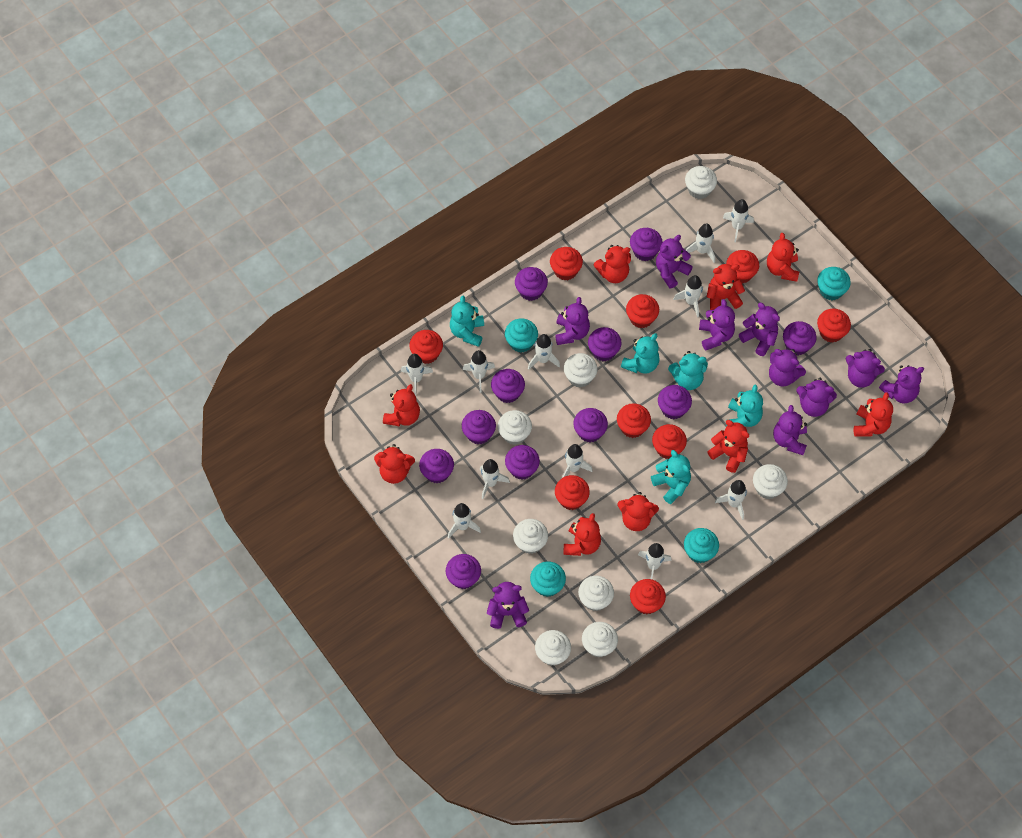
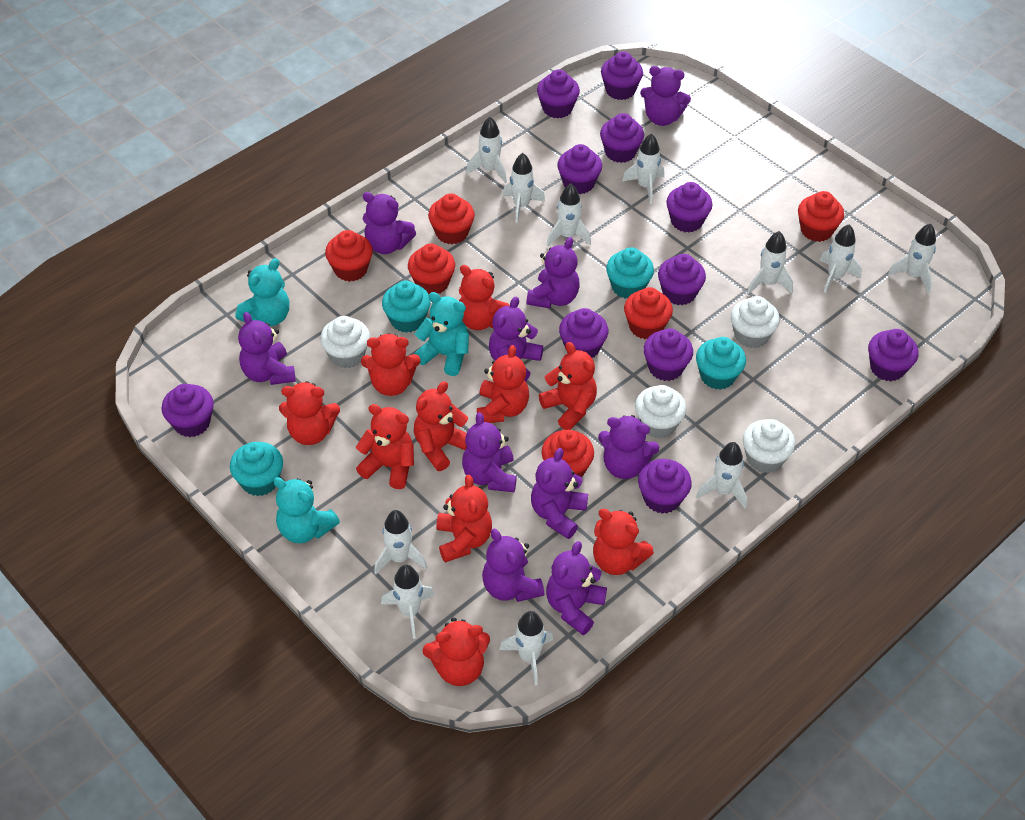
red cupcake: 9 -> 6
red teddy bear: 9 -> 10
turquoise teddy bear: 5 -> 3
white cupcake: 8 -> 4

